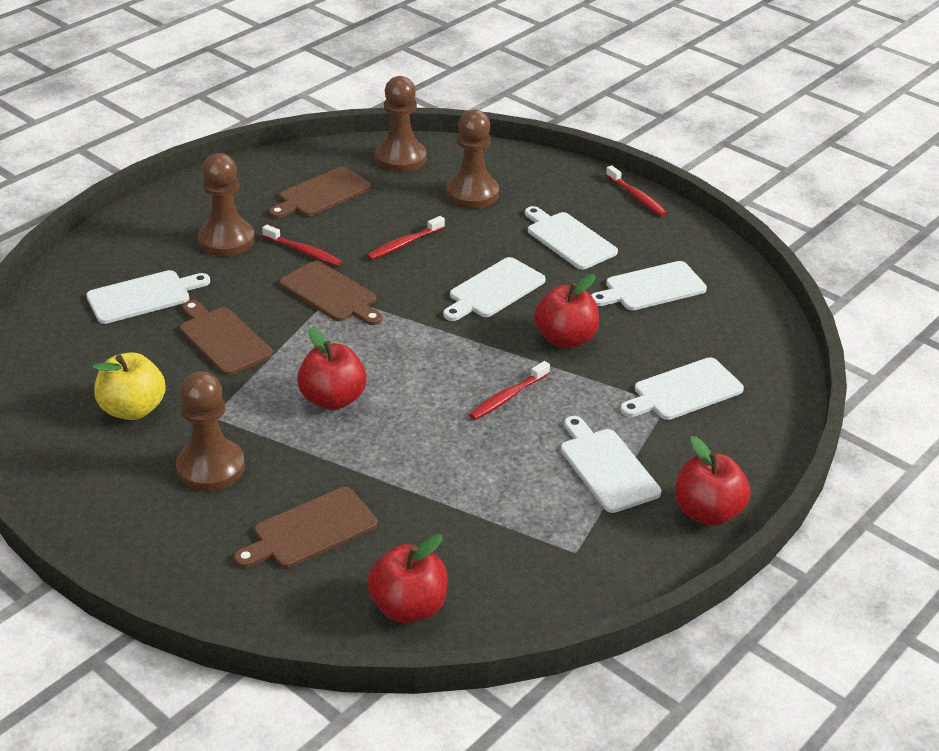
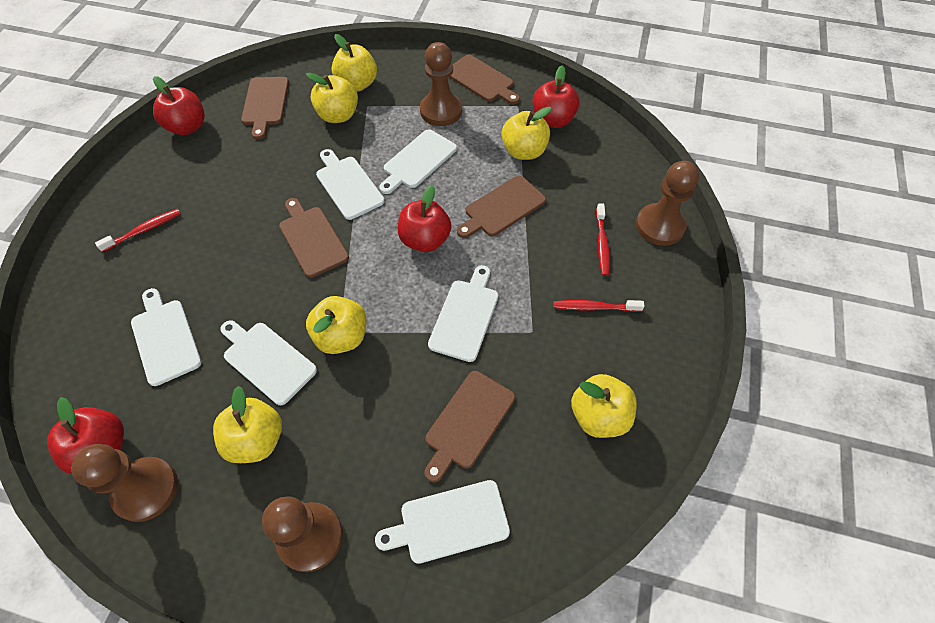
brown cutting board: 4 -> 5
red toothbrush: 4 -> 3
yellow apple: 1 -> 6

